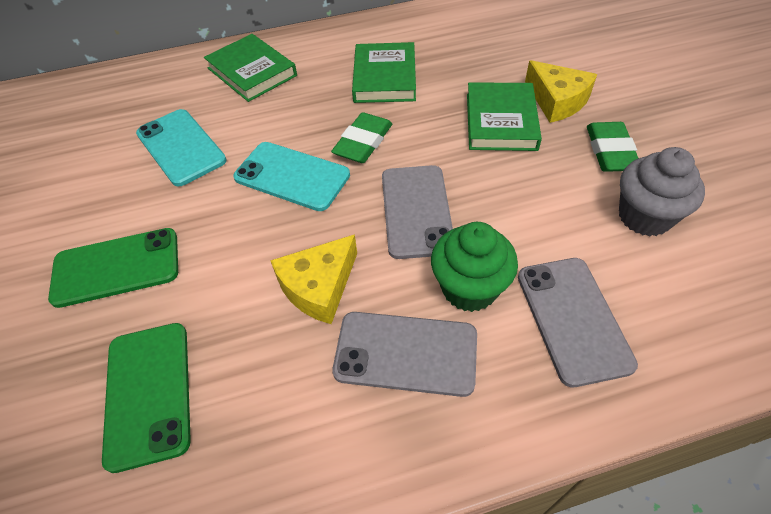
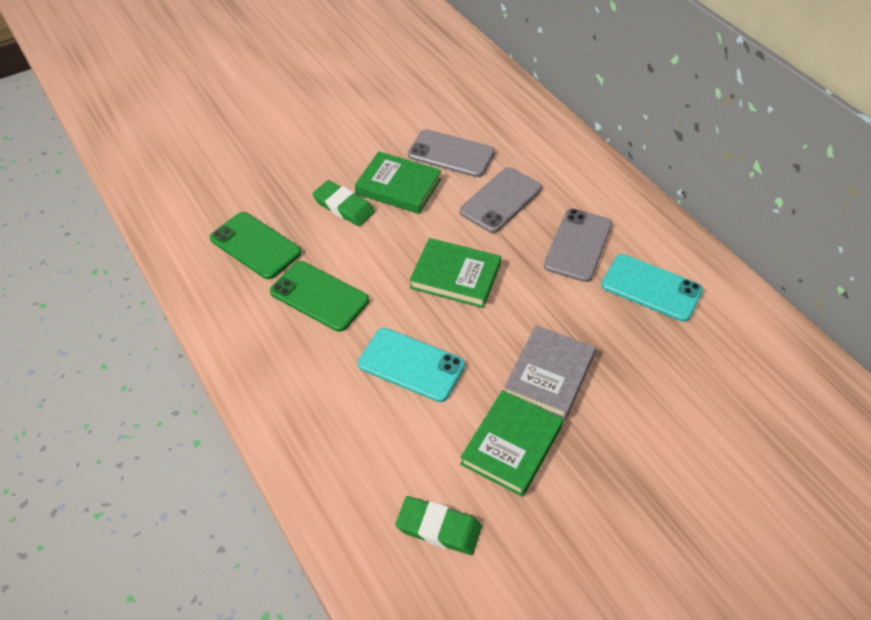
green cupcake: 1 -> 0
grey book: 0 -> 1
grey cupcake: 1 -> 0
yellow cheese: 2 -> 0

